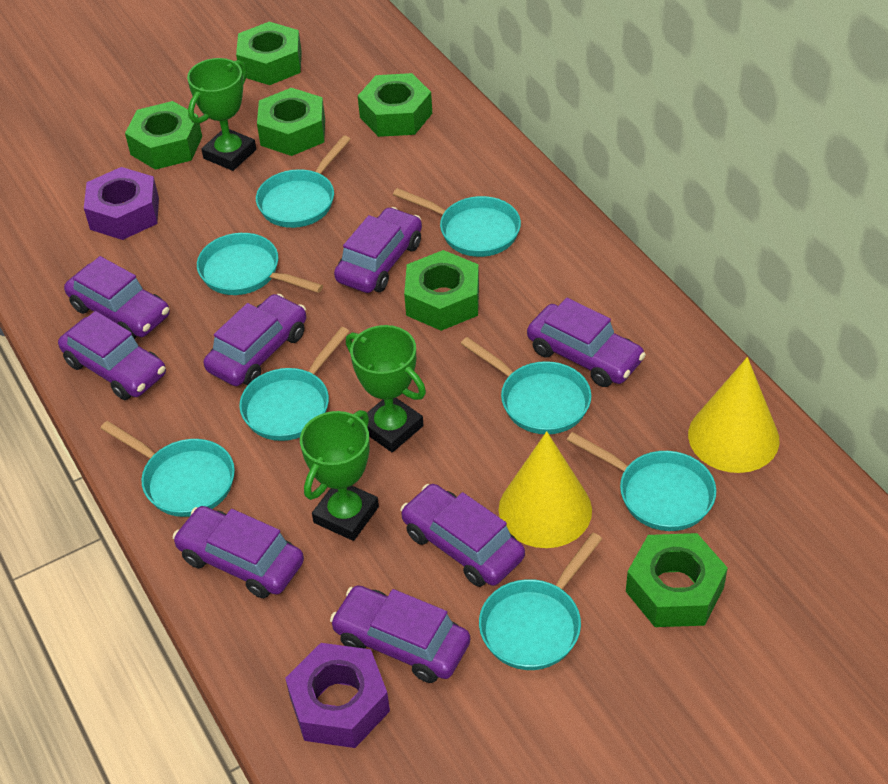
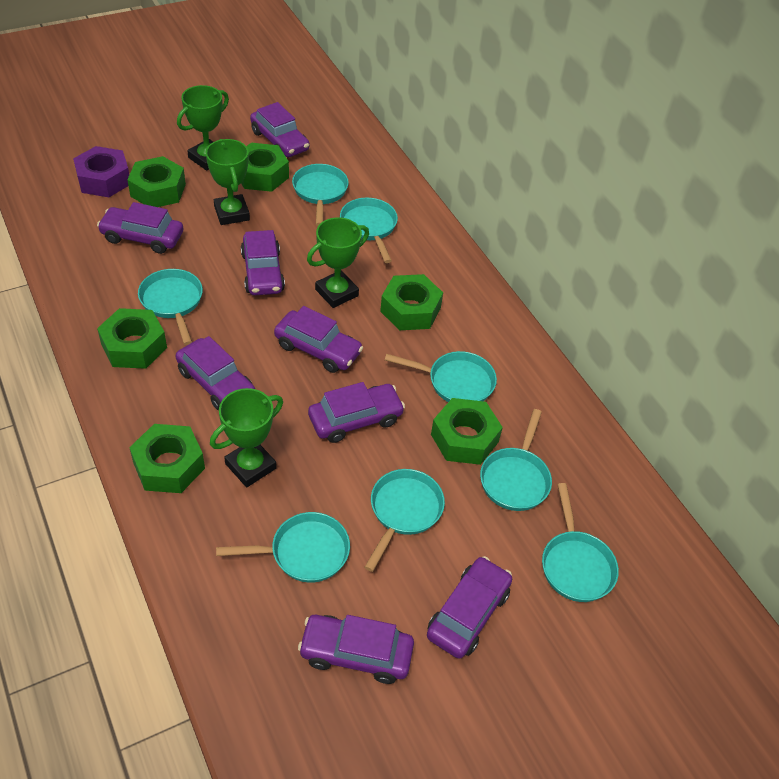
green trophy: 3 -> 4
purple nut: 2 -> 1
yellow cone: 2 -> 0

